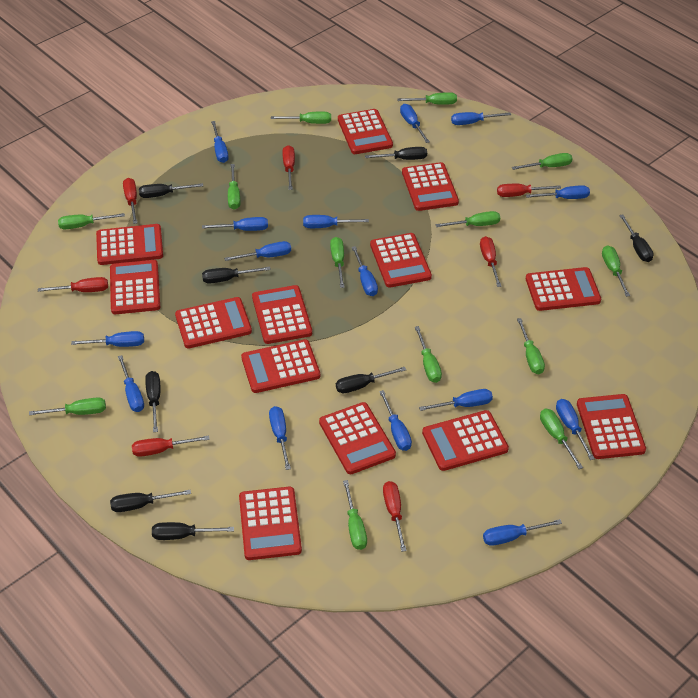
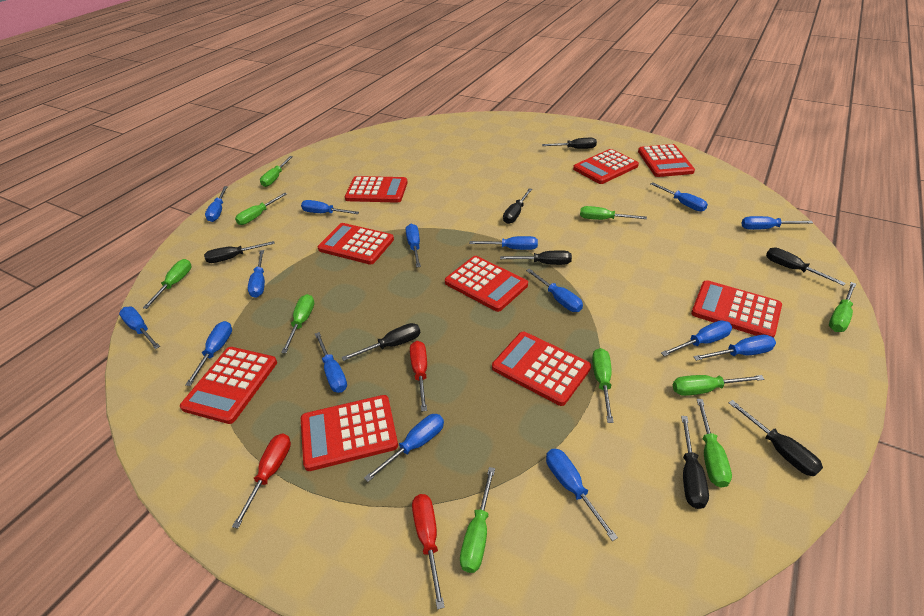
green screwdriver: 13 -> 10
red calculator: 13 -> 9
red screwdriver: 7 -> 3

